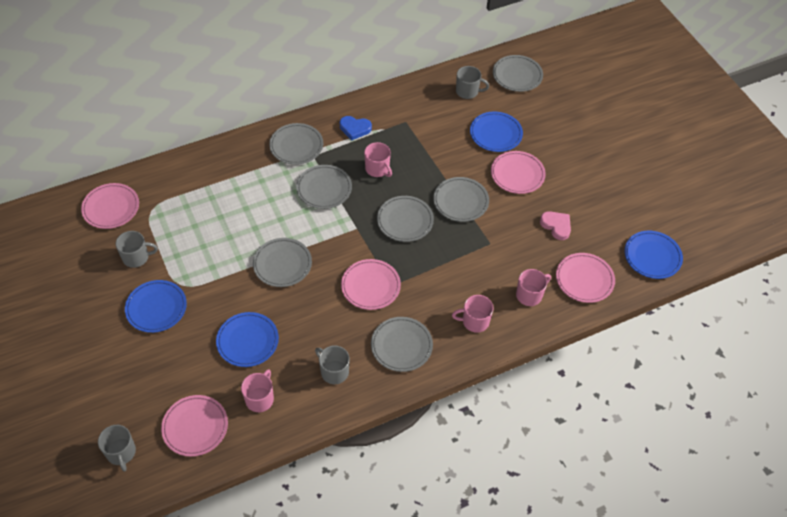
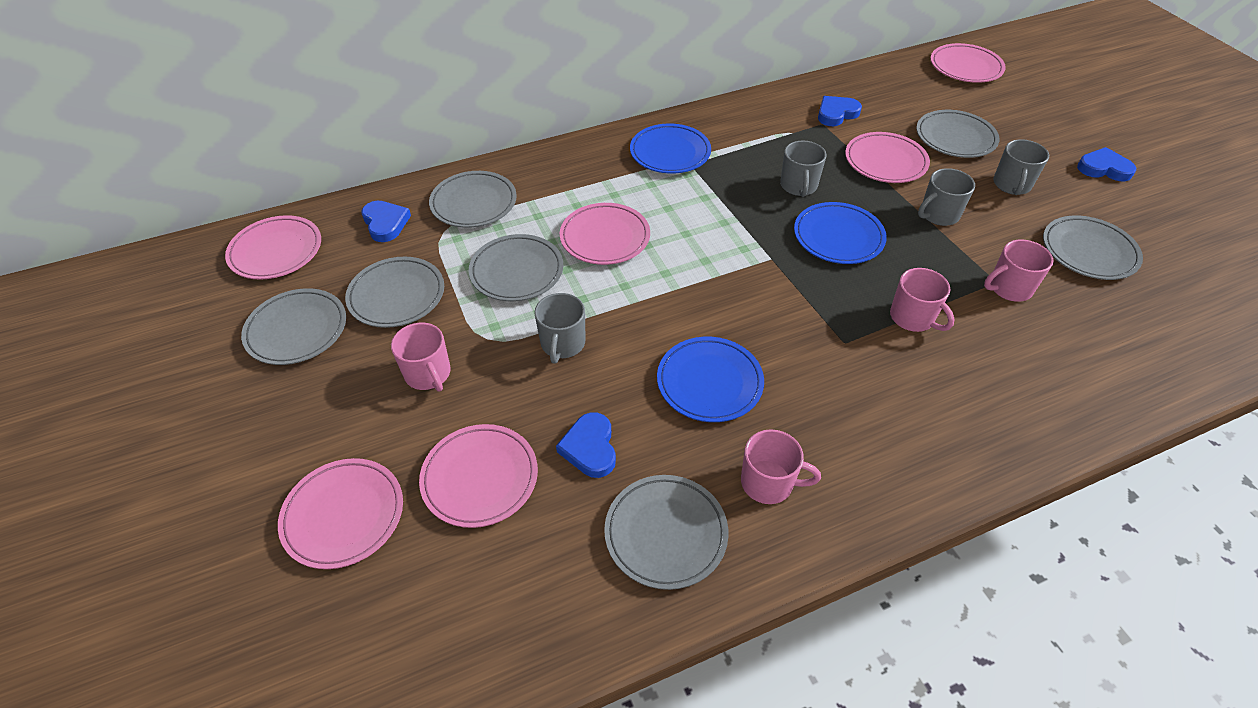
blue heart: 1 -> 4
blue plate: 4 -> 3
pink heart: 1 -> 0
pink plate: 5 -> 6

